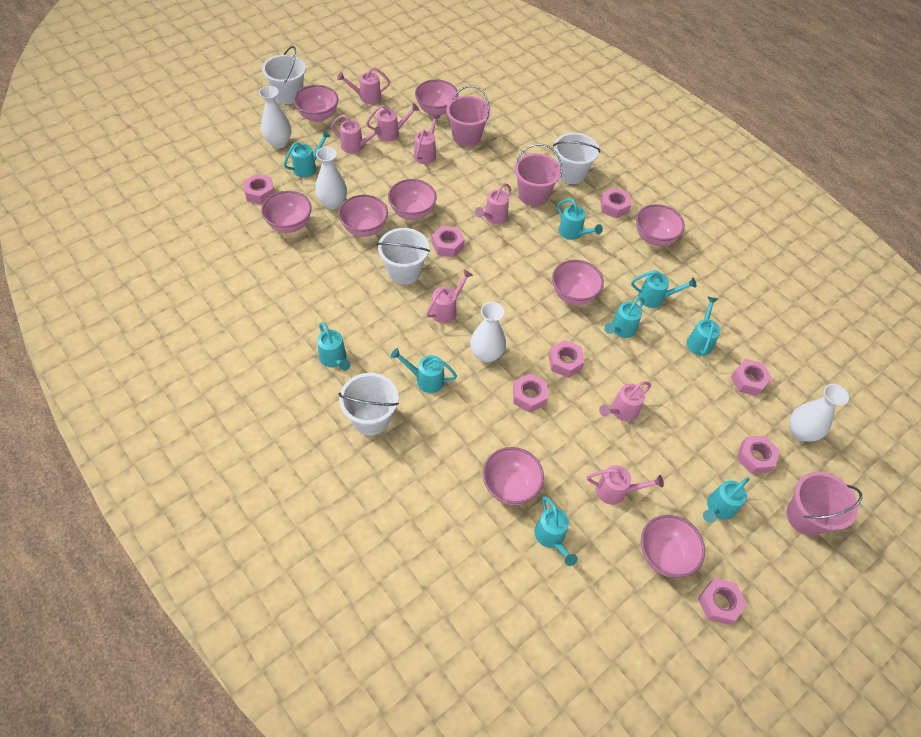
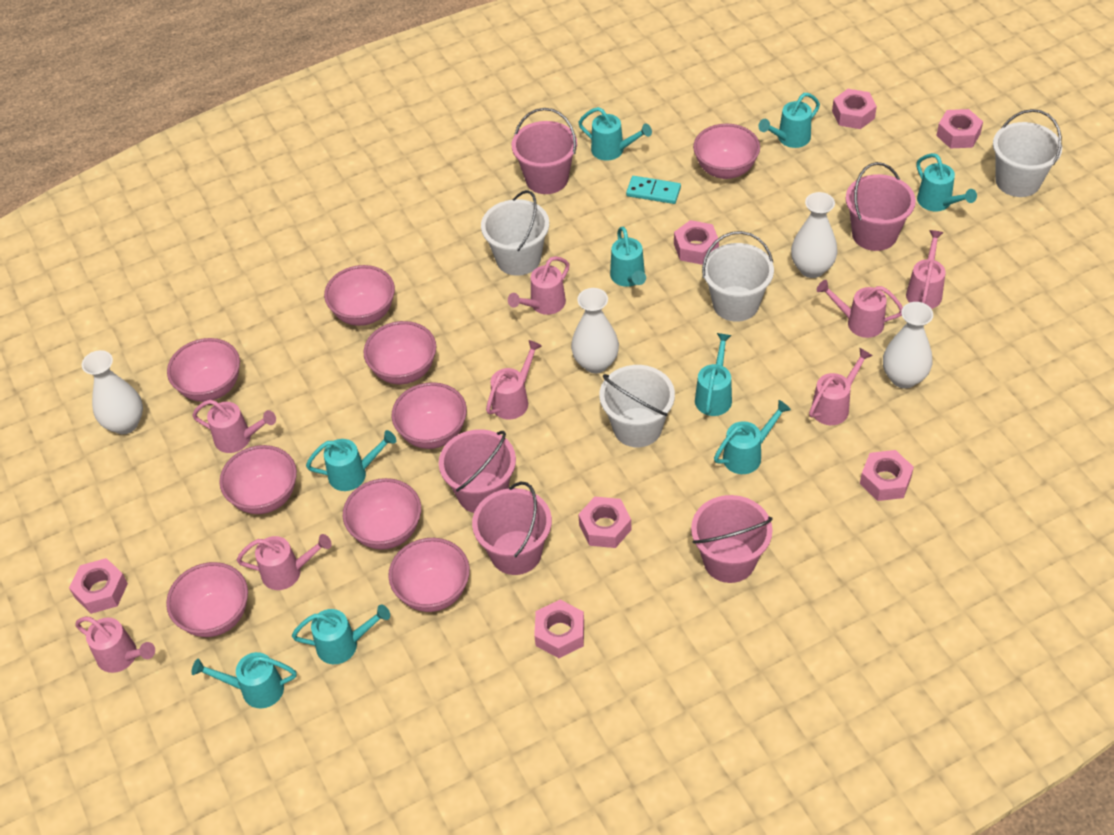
pink bucket: 3 -> 5
pink nut: 8 -> 7
turquoise domino: 0 -> 1

